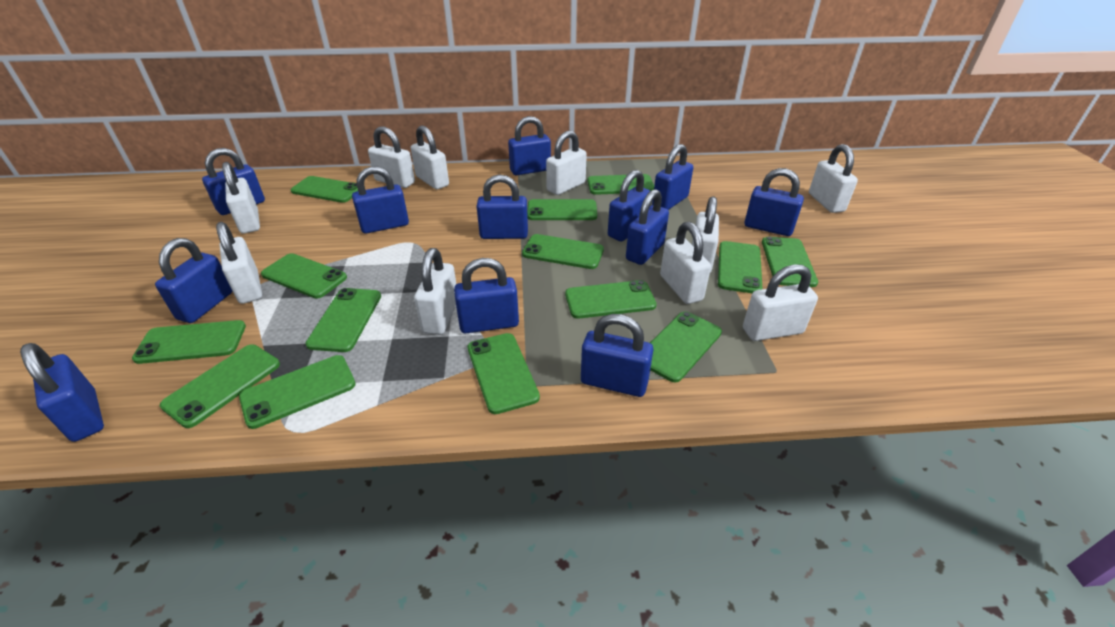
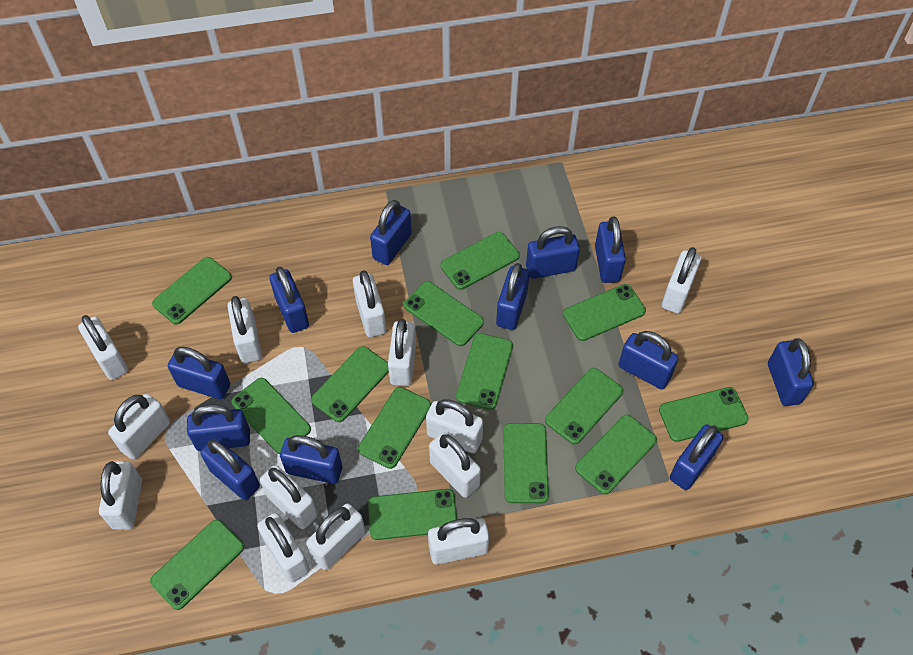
white padlock: 10 -> 13

